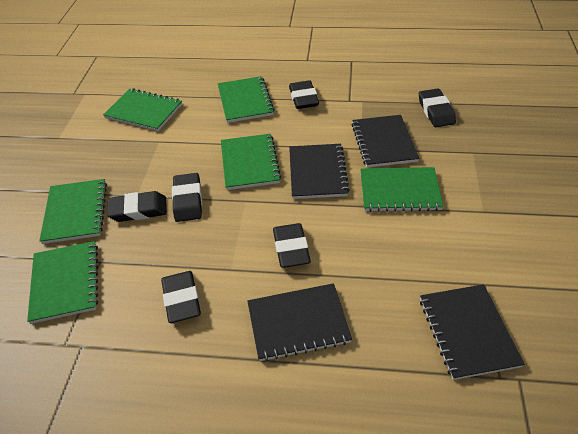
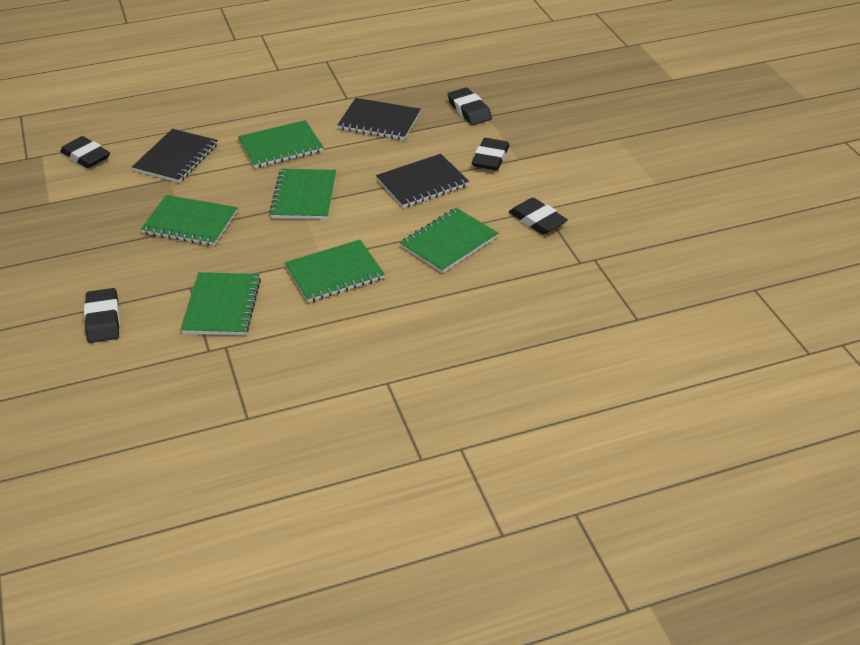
black eraser: 6 -> 5
black notebook: 4 -> 3

